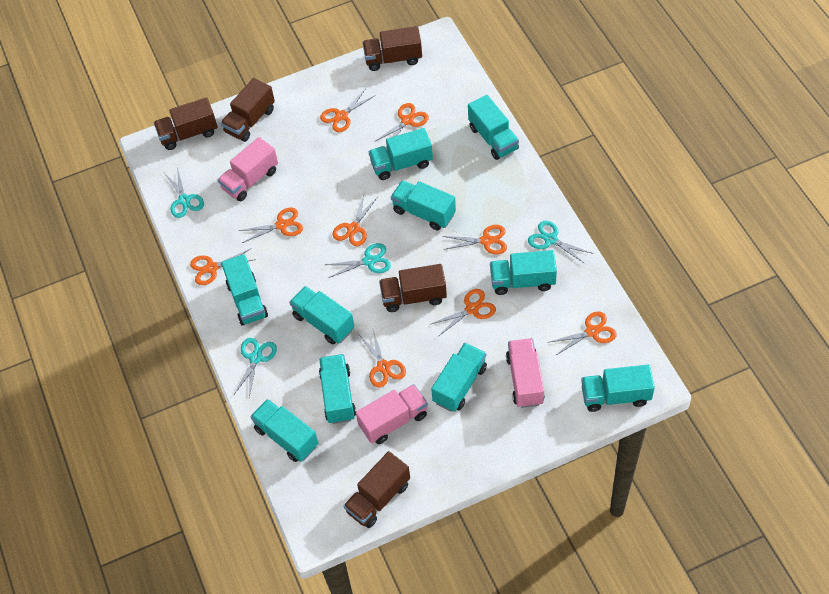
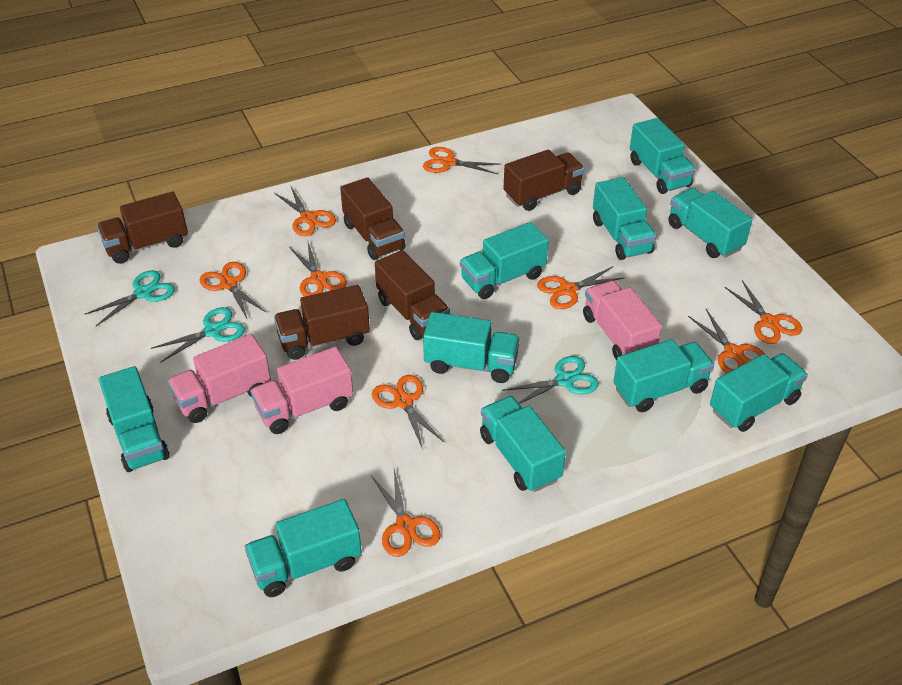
turquoise scissors: 4 -> 3

